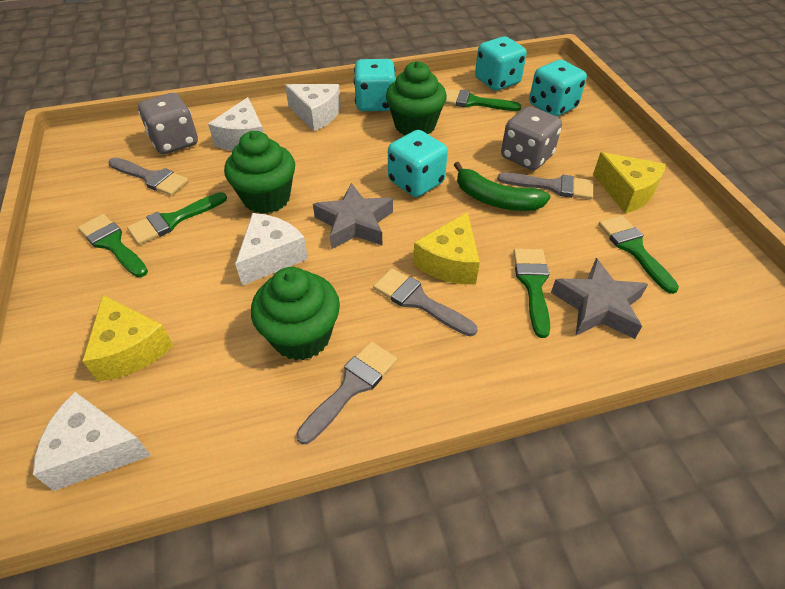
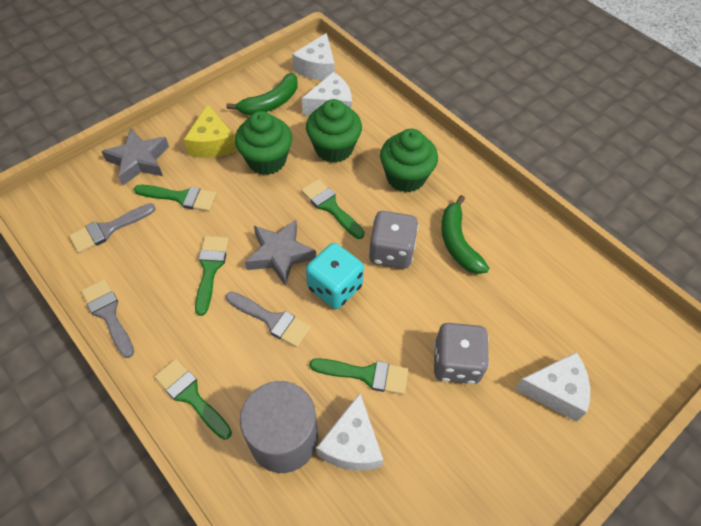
green banana: 1 -> 2
grey brush: 4 -> 3
grey cylinder: 0 -> 1
turquoise dice: 4 -> 1
yellow cheese: 3 -> 1

